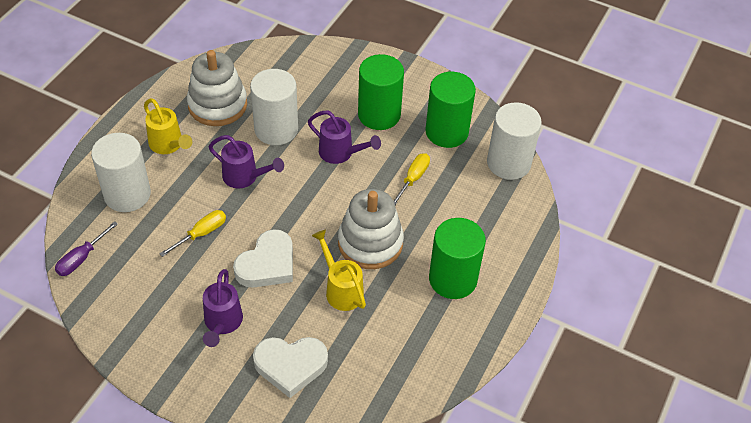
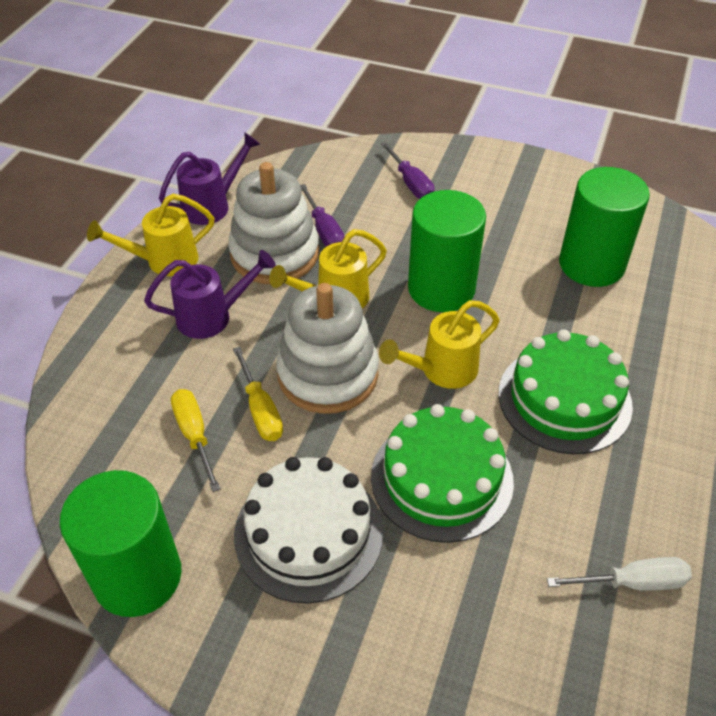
green cake: 0 -> 2
purple screwdriver: 1 -> 2
purple watering can: 3 -> 2
white cake: 0 -> 1
white cylinder: 3 -> 0
white heart: 2 -> 0
white screwdriver: 0 -> 1
yellow watering can: 2 -> 3

